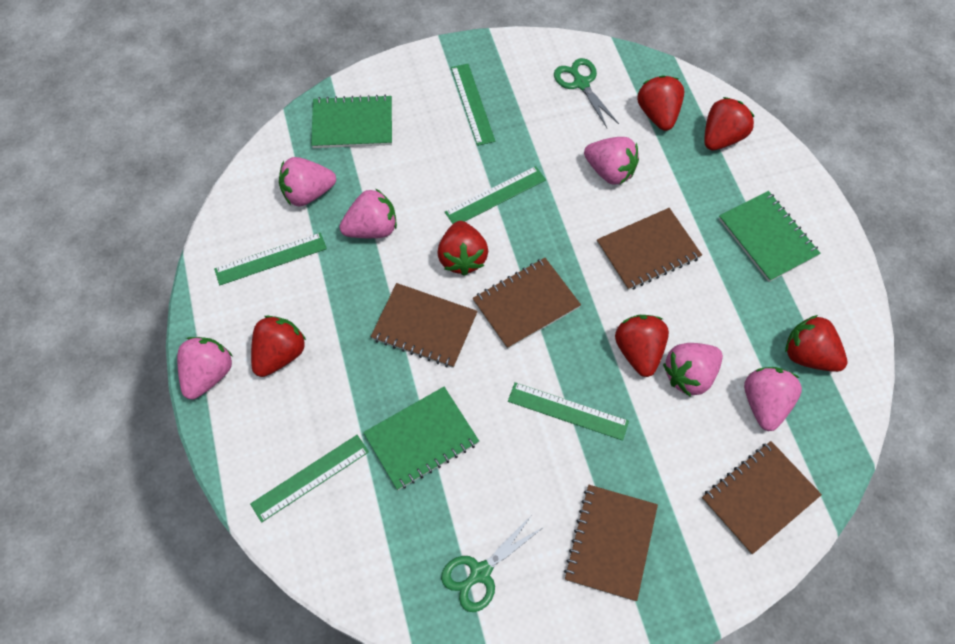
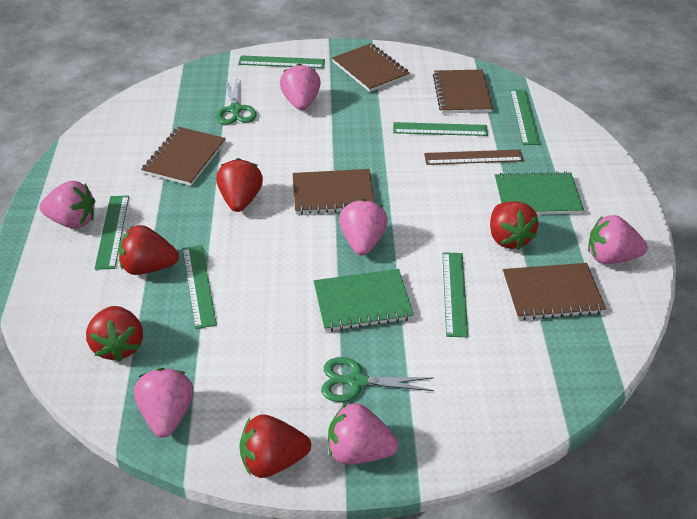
brown ruler: 0 -> 1
green notebook: 3 -> 2
green ruler: 5 -> 6
red strawberry: 6 -> 5

